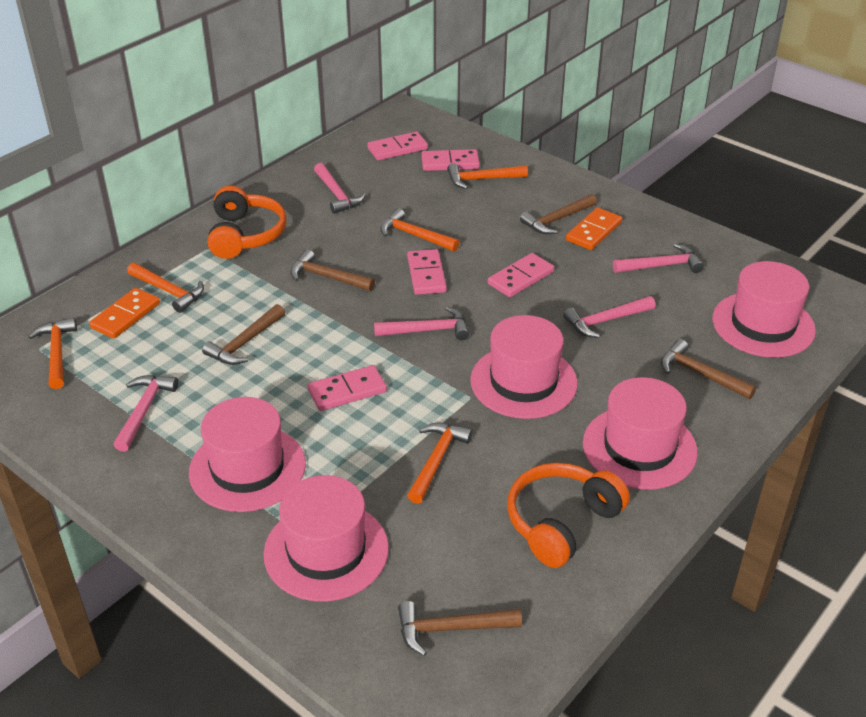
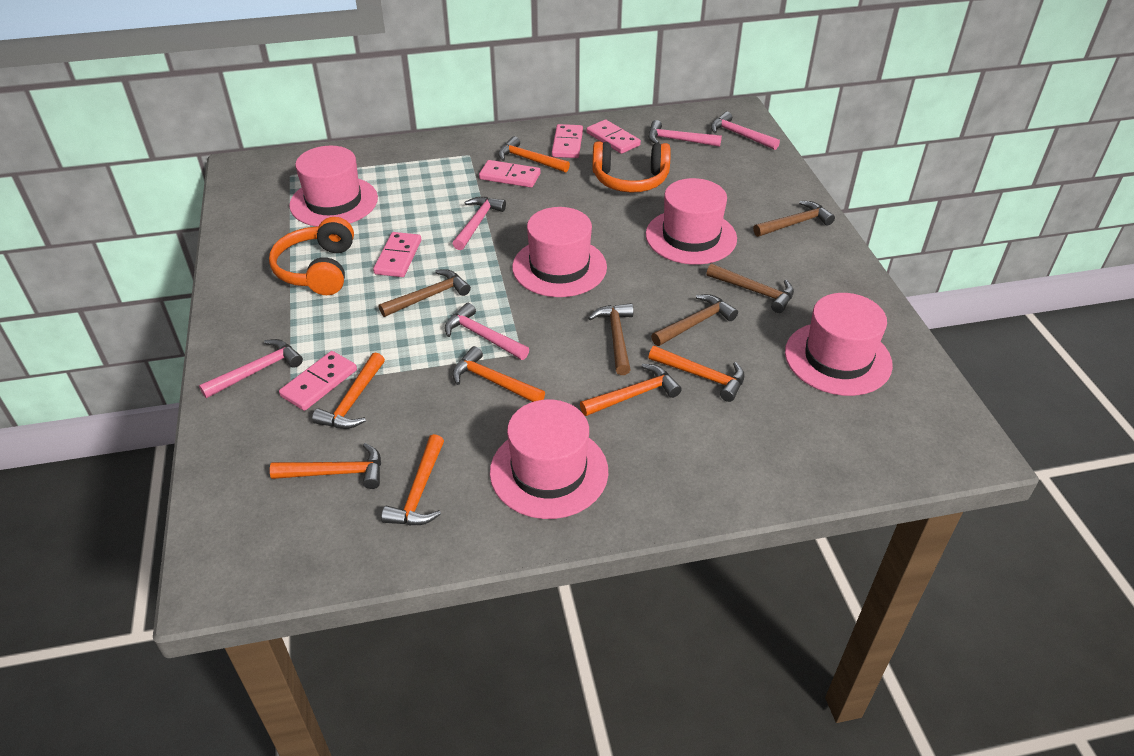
orange domino: 2 -> 0
orange hammer: 5 -> 7

